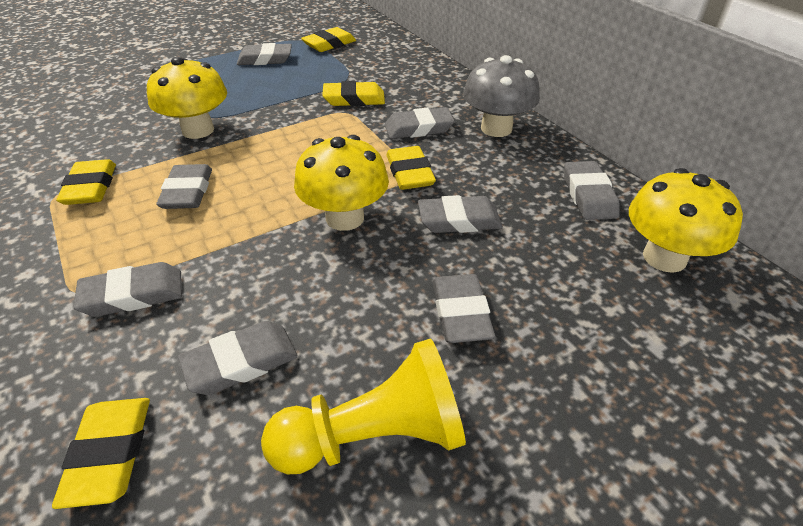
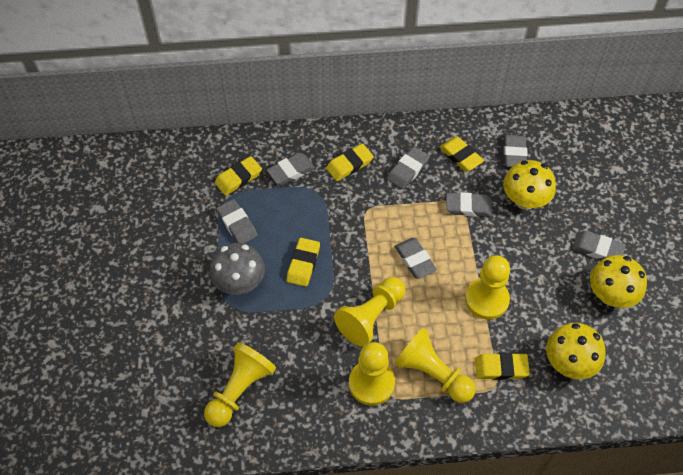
grey eraser: 8 -> 7
yellow pawn: 1 -> 5

